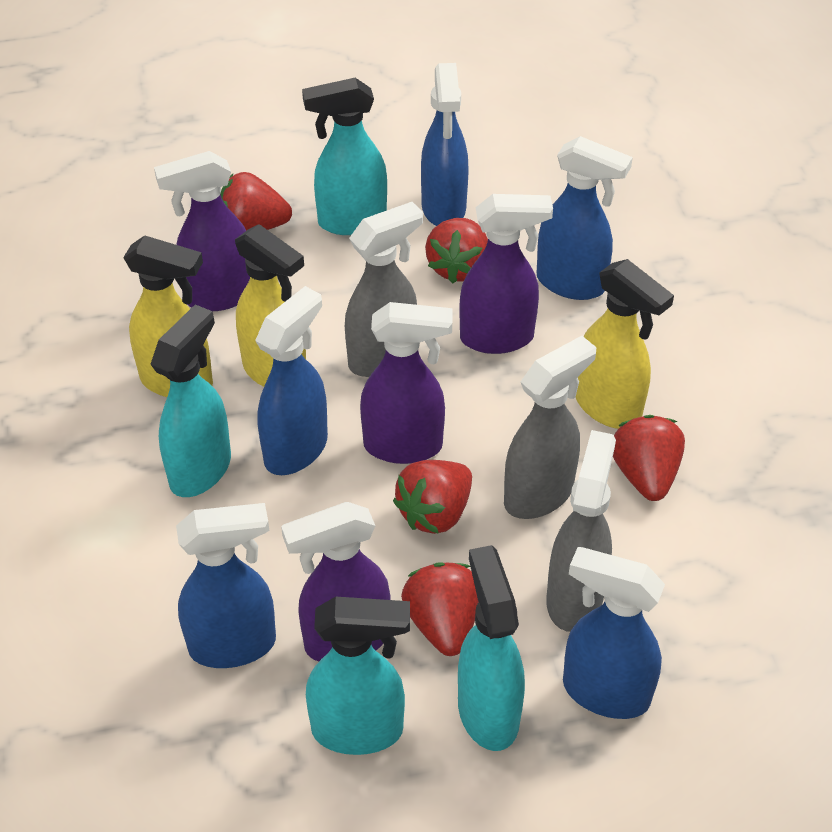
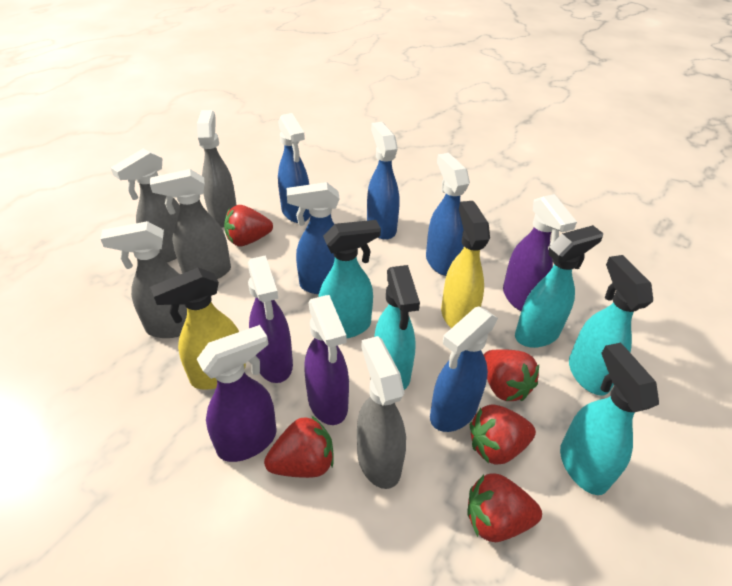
grey spray bottle: 3 -> 5
turquoise spray bottle: 4 -> 5
yellow spray bottle: 3 -> 2

